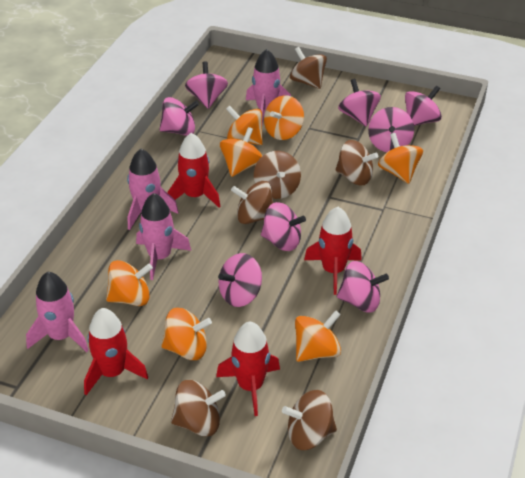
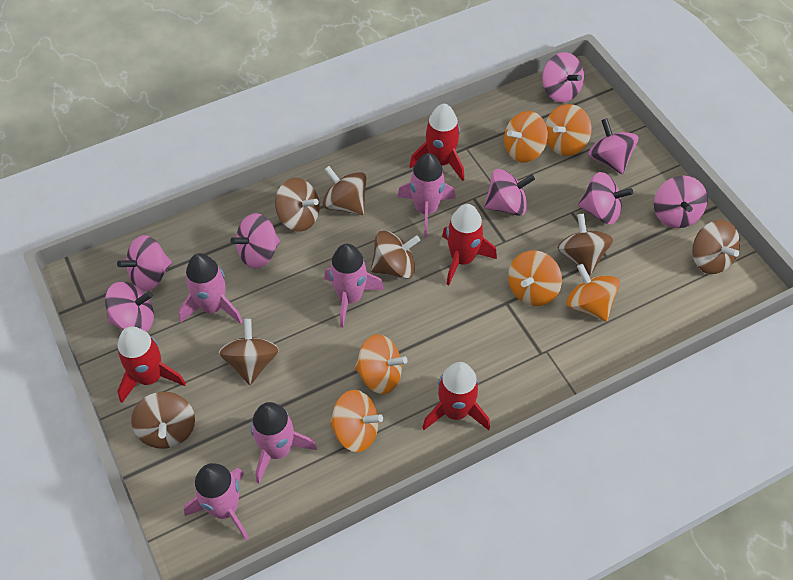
brown spinning top: 6 -> 7
orange spinning top: 7 -> 6
pink rocket: 4 -> 5

